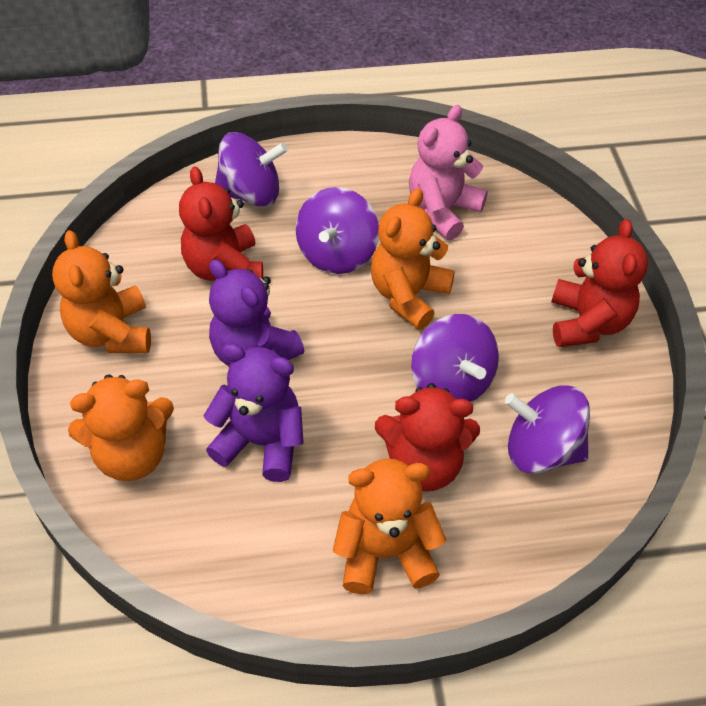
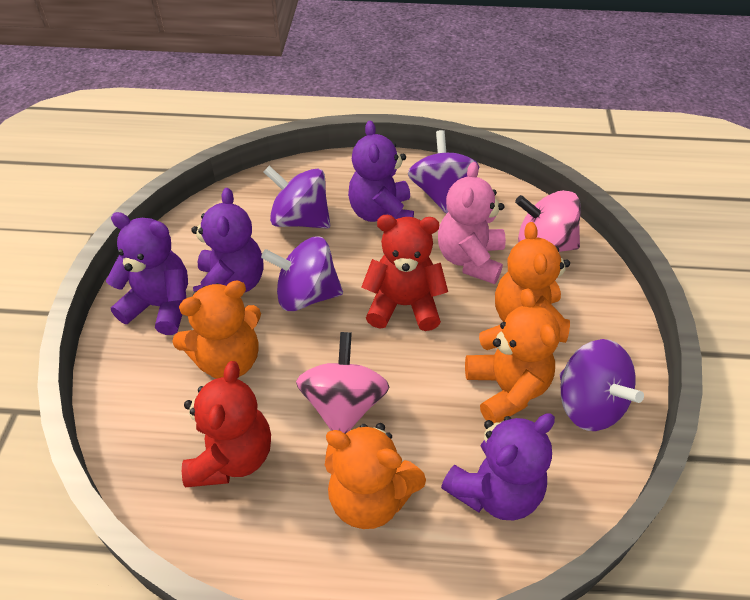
pink spinning top: 0 -> 2
purple teddy bear: 2 -> 4
red teddy bear: 3 -> 2

